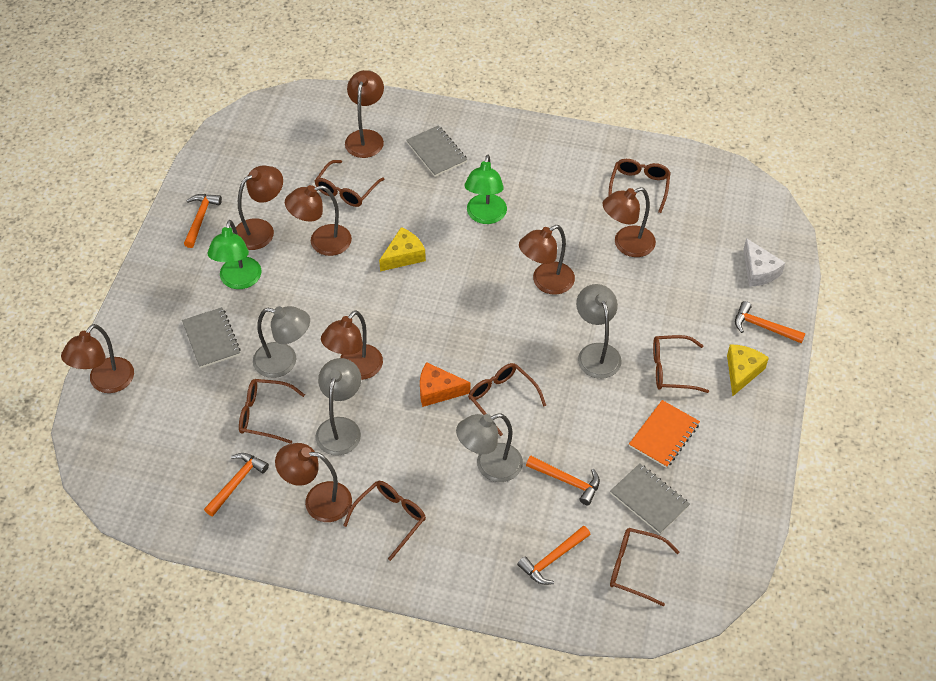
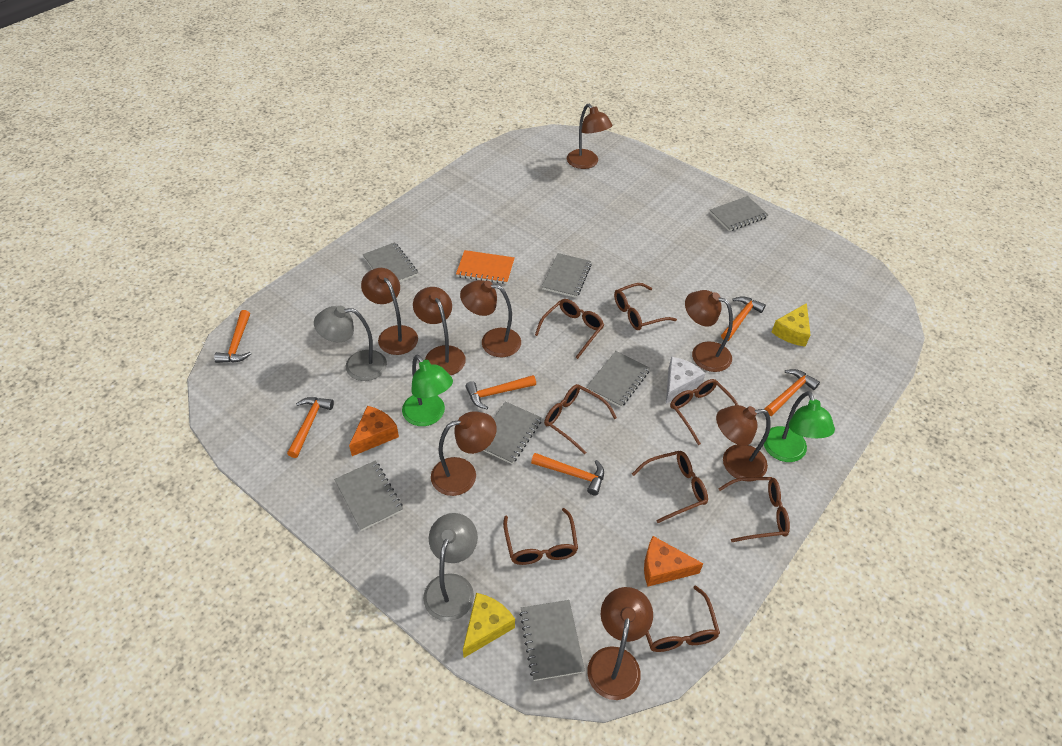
brown glasses: 7 -> 8
grey lamp: 4 -> 2
grey notebook: 3 -> 7
orange cheese: 1 -> 2
orange hammer: 5 -> 6

